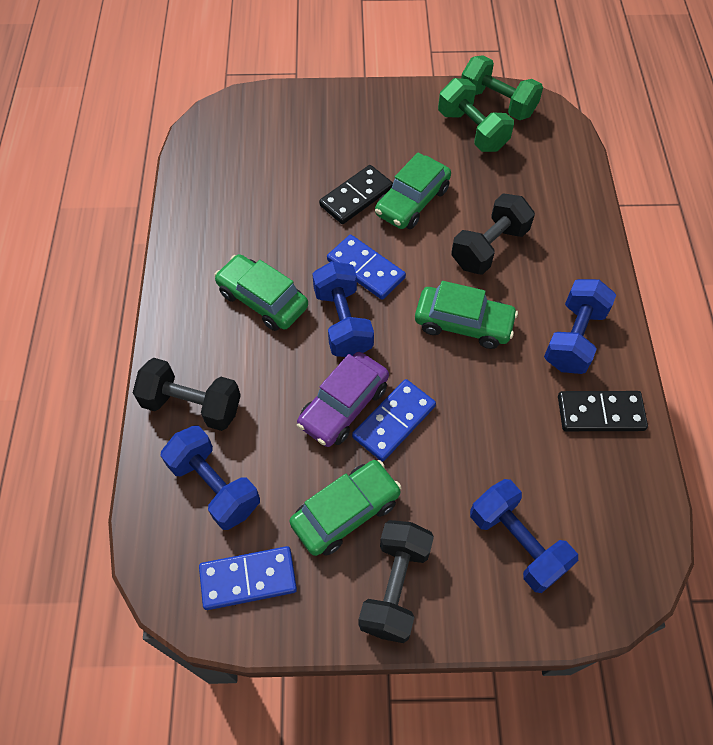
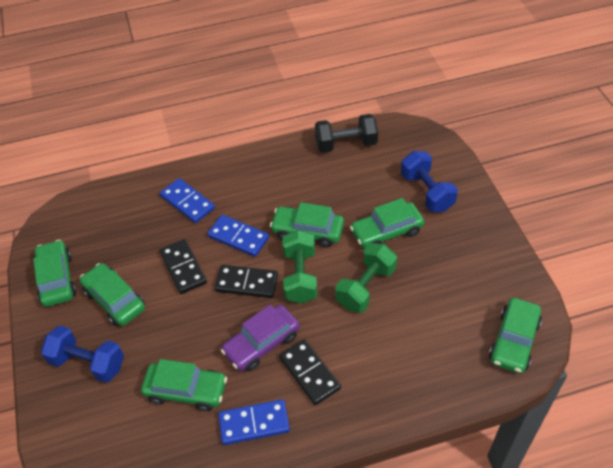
black domino: 2 -> 3
black dumbbell: 3 -> 1
blue dumbbell: 4 -> 2
green car: 4 -> 6

